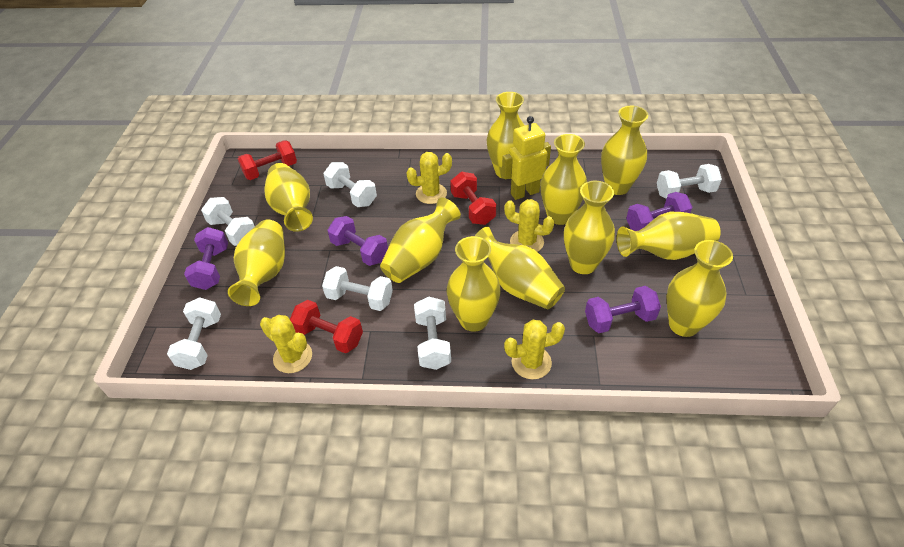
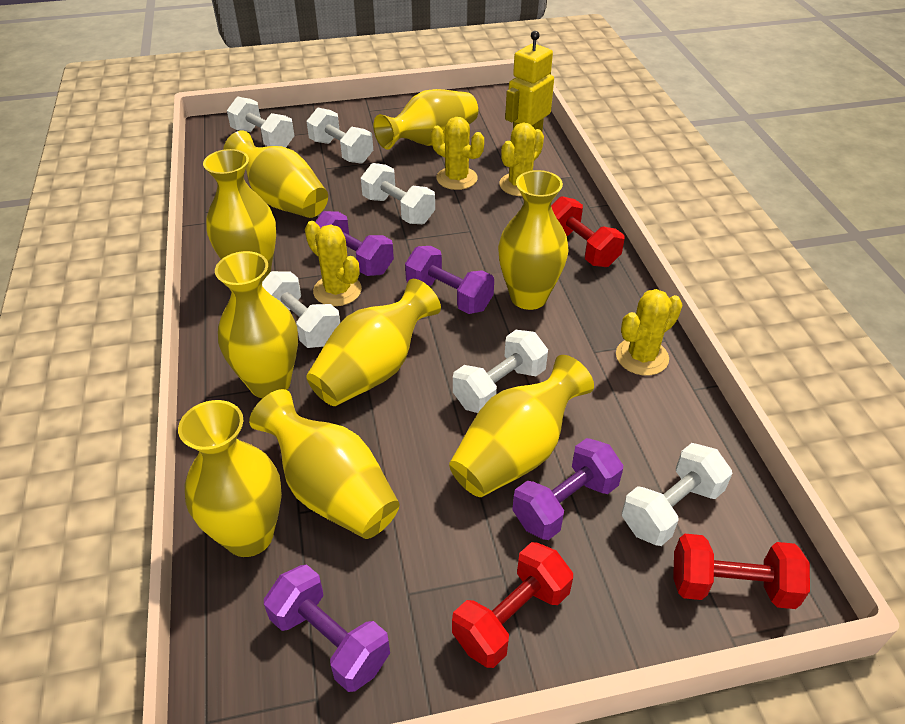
yellow vase: 11 -> 9

